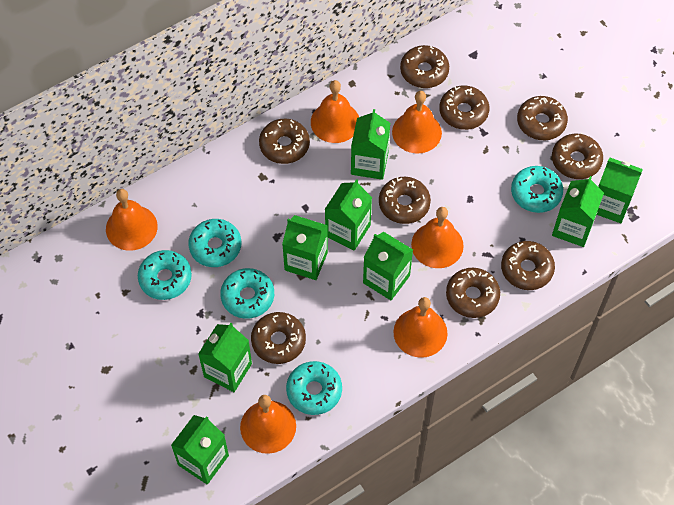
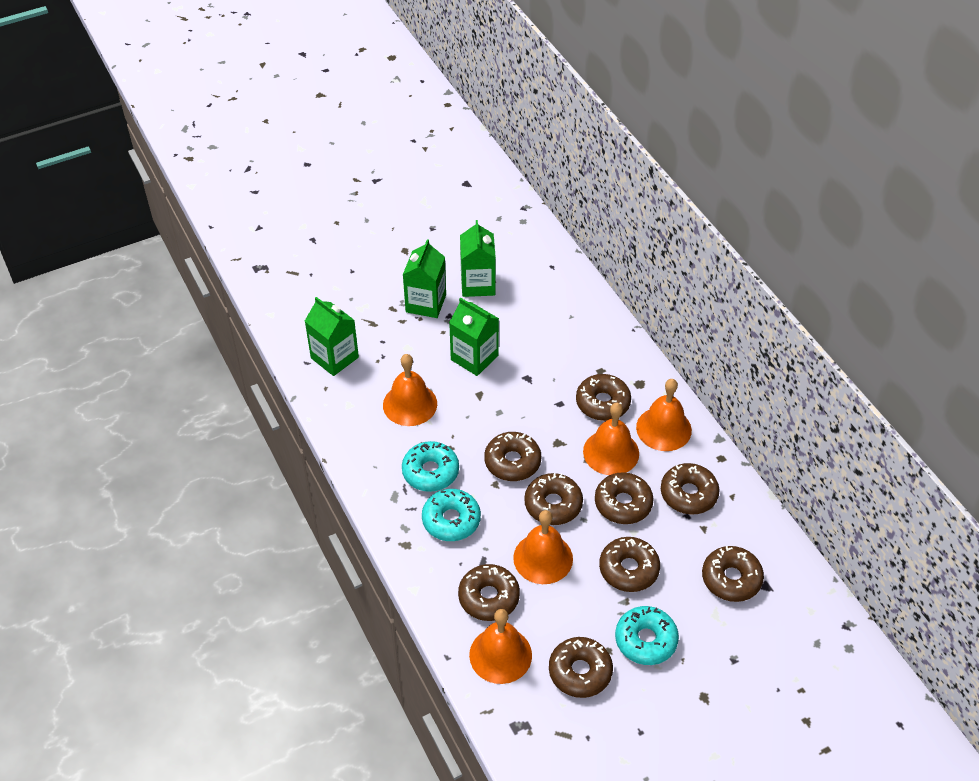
green carton: 8 -> 4
orange bell: 6 -> 5
turquoise donut: 5 -> 3

